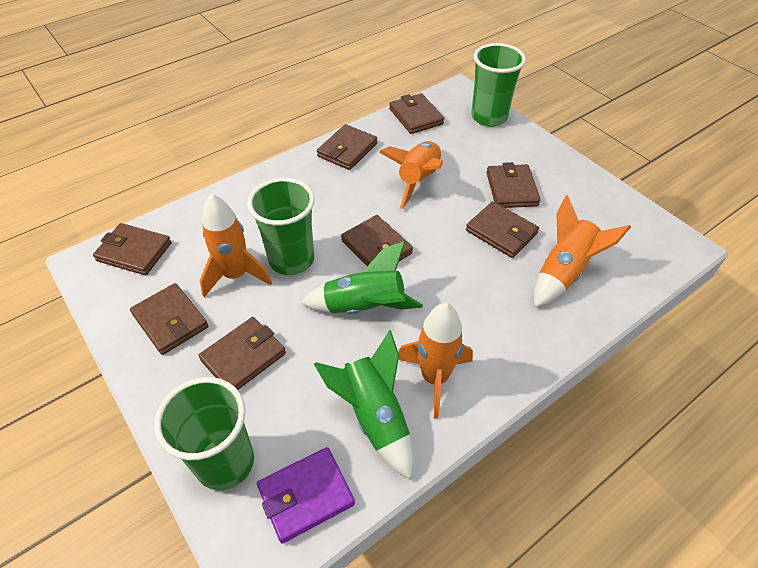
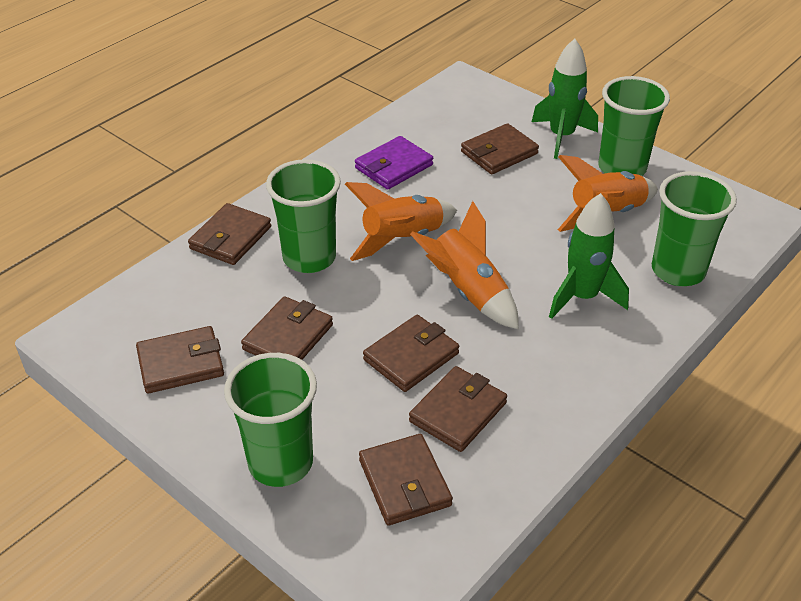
brown wallet: 8 -> 7
green cup: 3 -> 4
orange rocket: 4 -> 3

